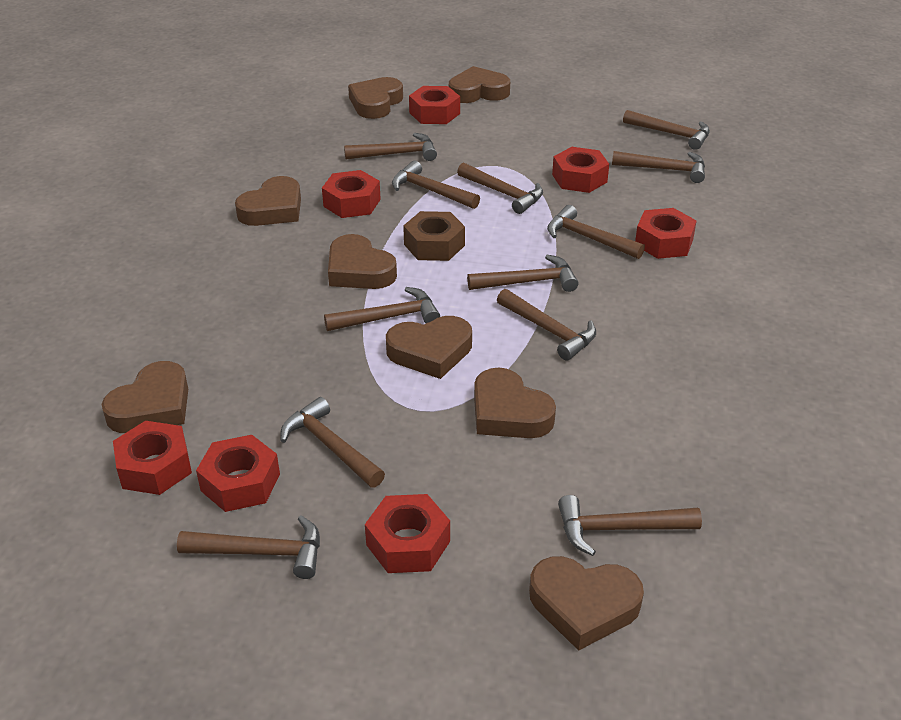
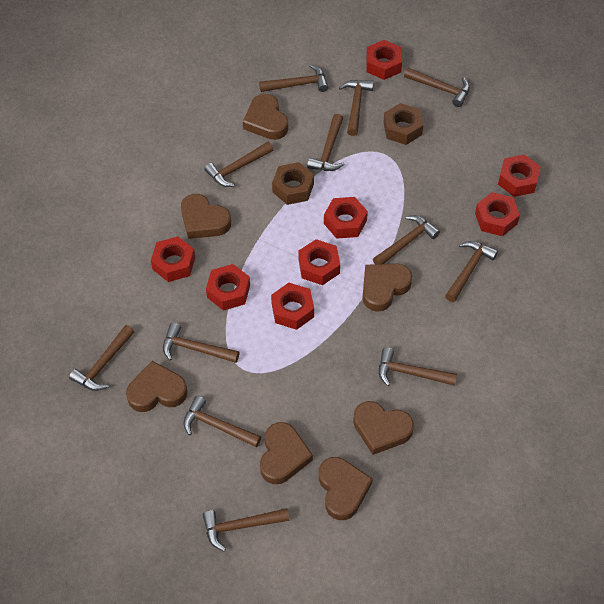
brown heart: 8 -> 7
brown nut: 1 -> 2
red nut: 7 -> 8

